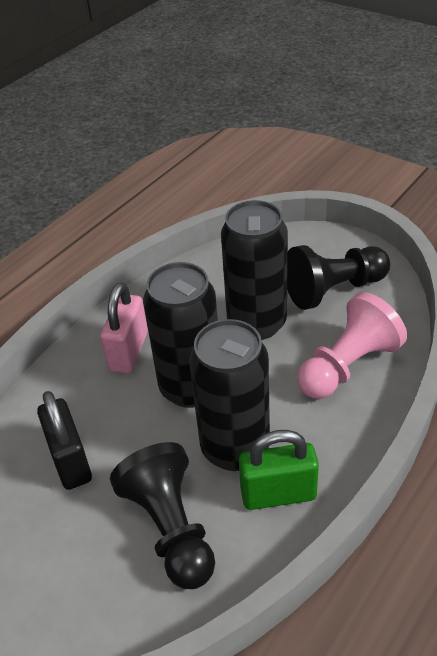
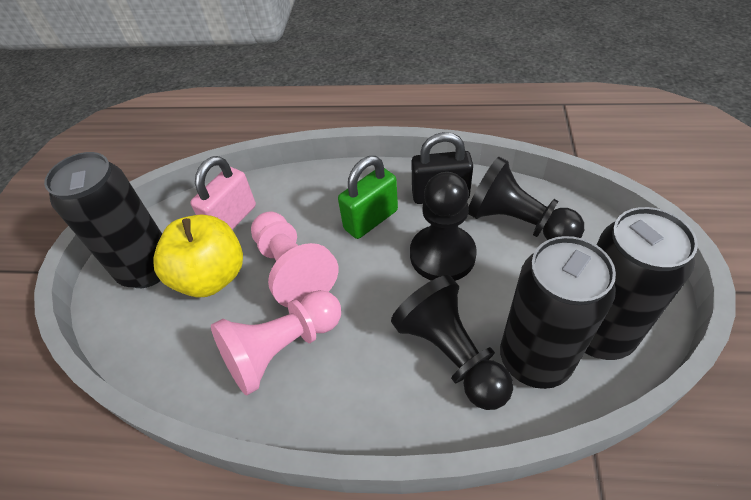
black pawn: 2 -> 3
pink pawn: 1 -> 2
yellow apple: 0 -> 1

